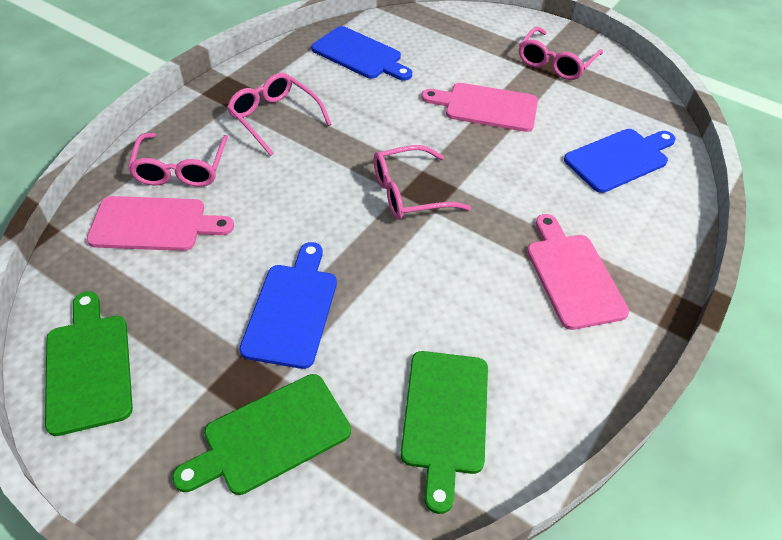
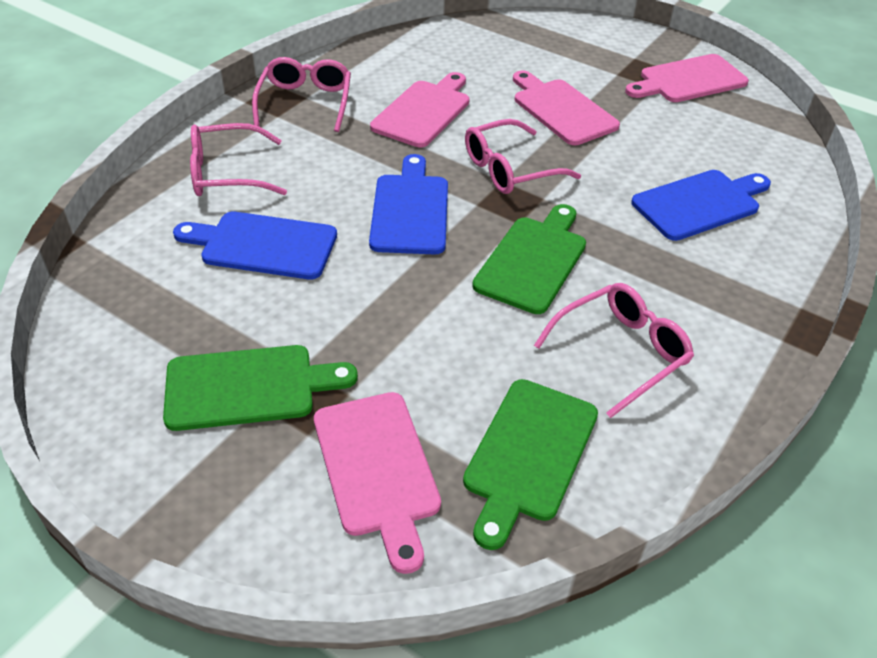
pink cutting board: 3 -> 4

